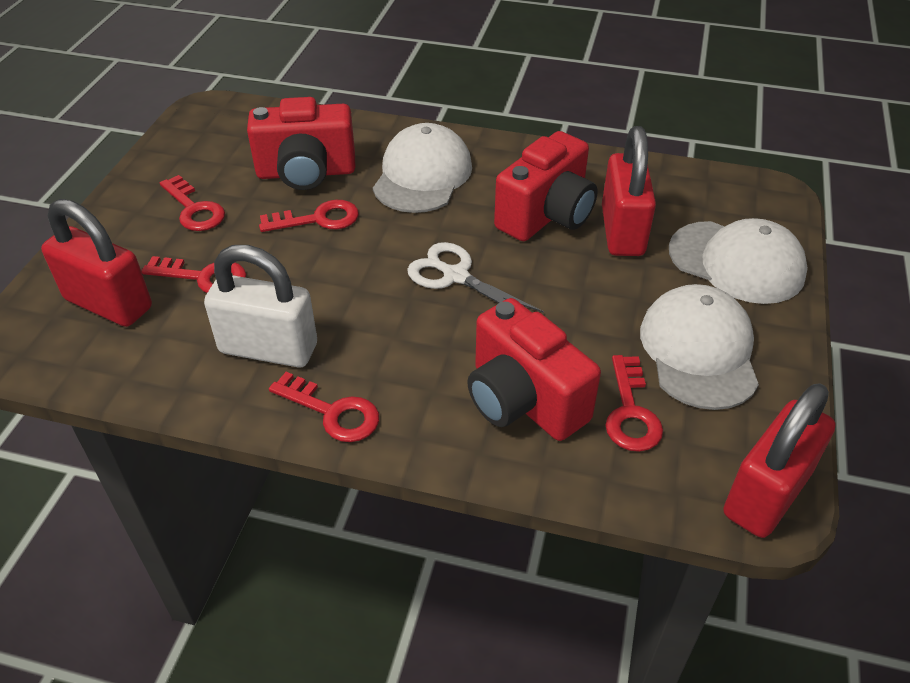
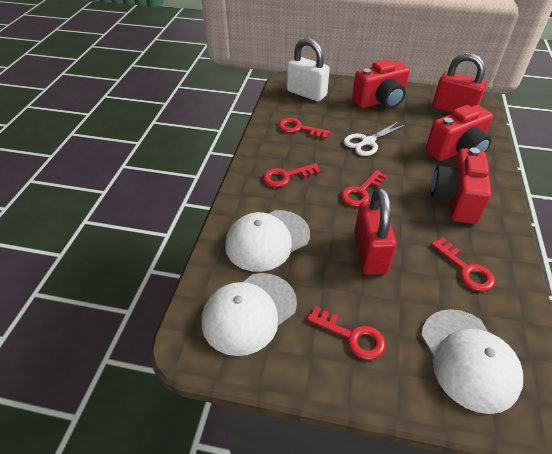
red padlock: 3 -> 2

